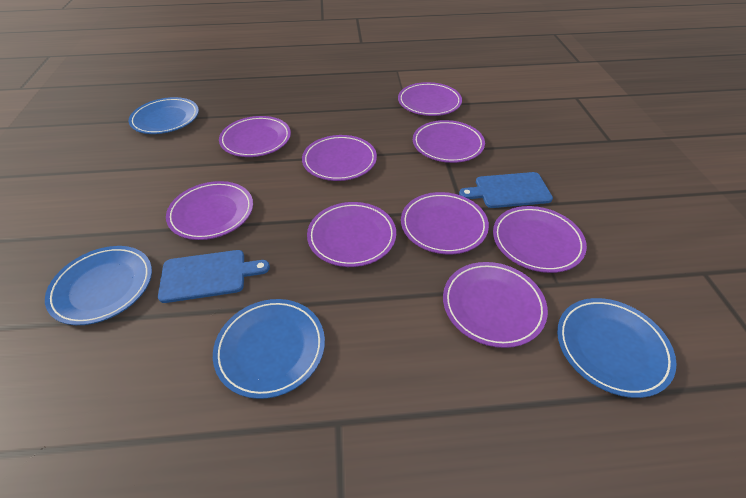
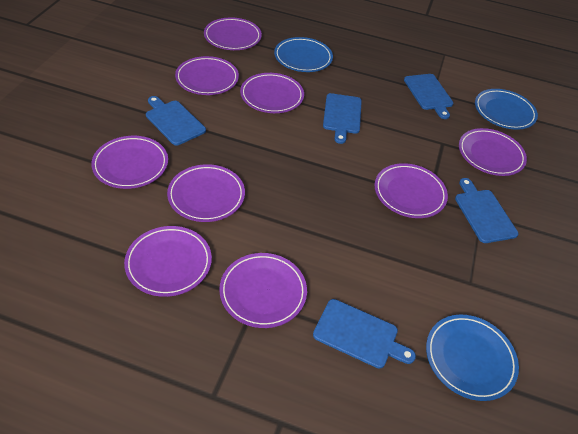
blue cutting board: 2 -> 5
blue plate: 4 -> 3

